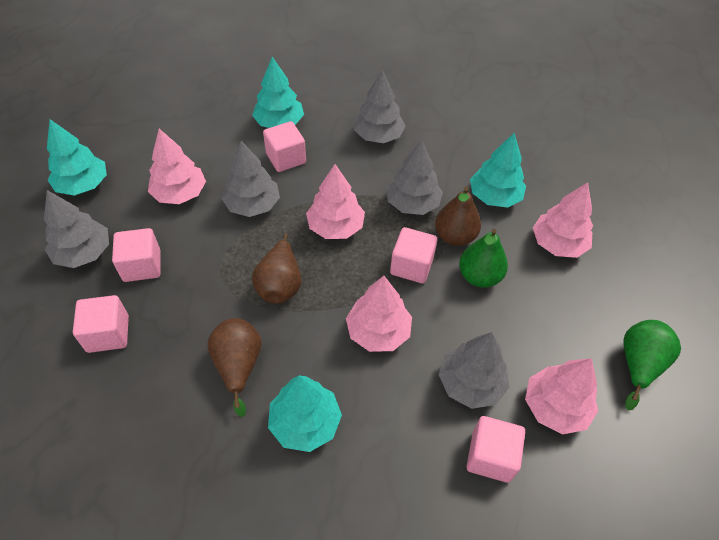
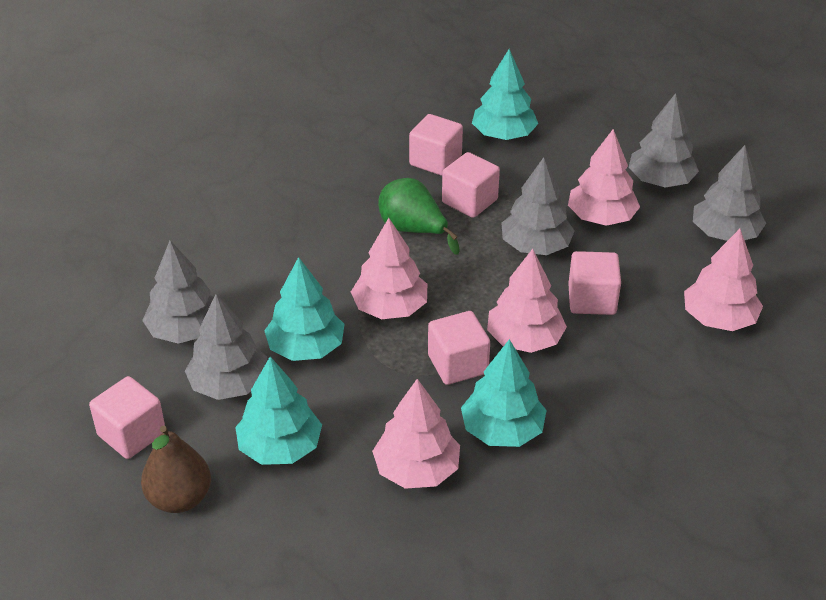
brown pear: 3 -> 1
green pear: 2 -> 1

